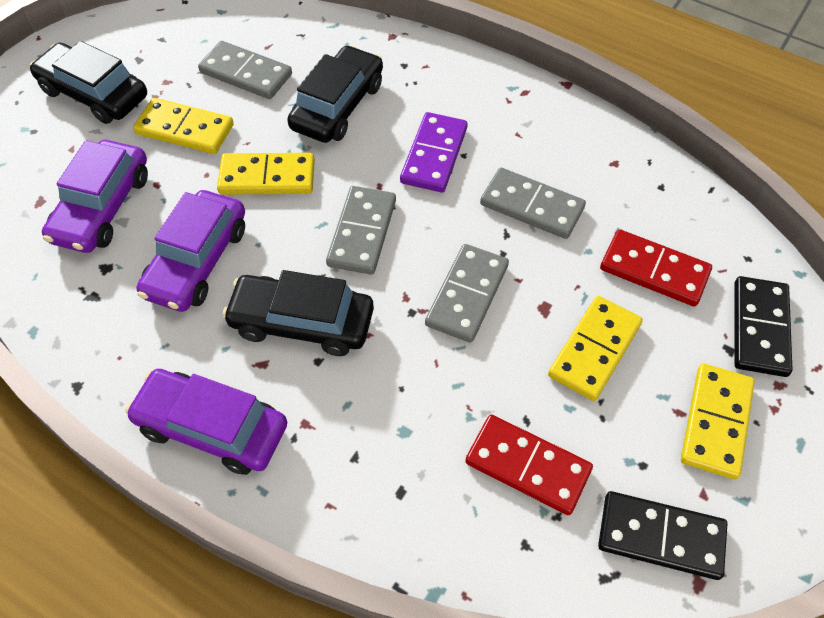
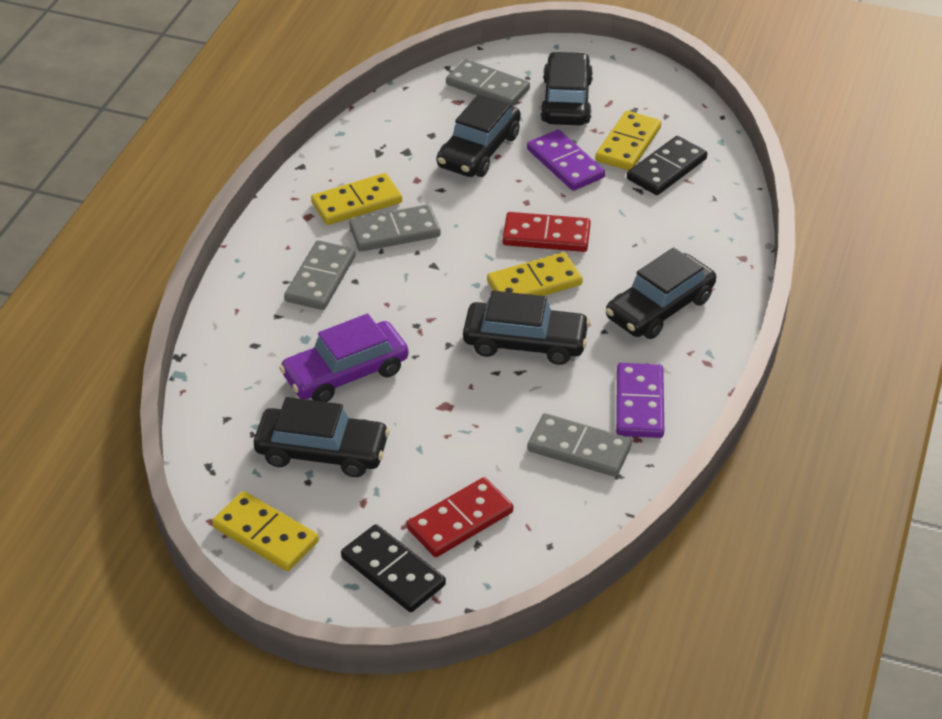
black car: 3 -> 5
purple car: 3 -> 1
purple domino: 1 -> 2

